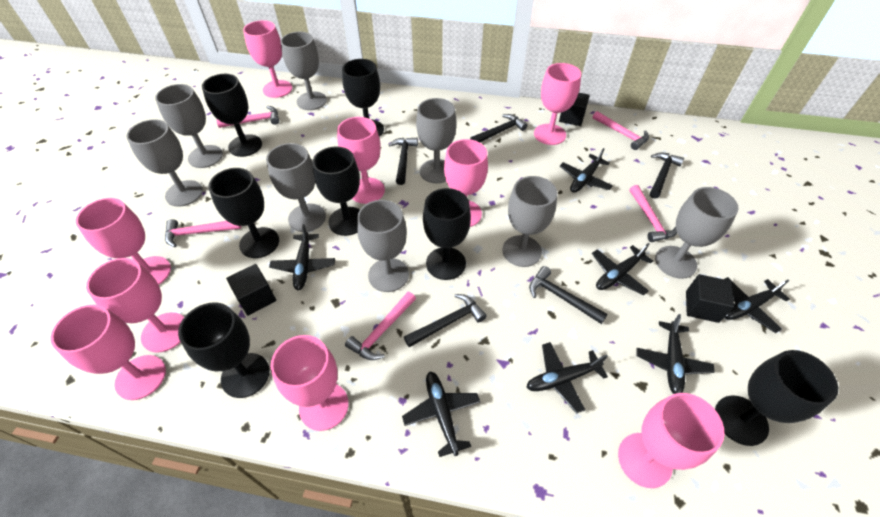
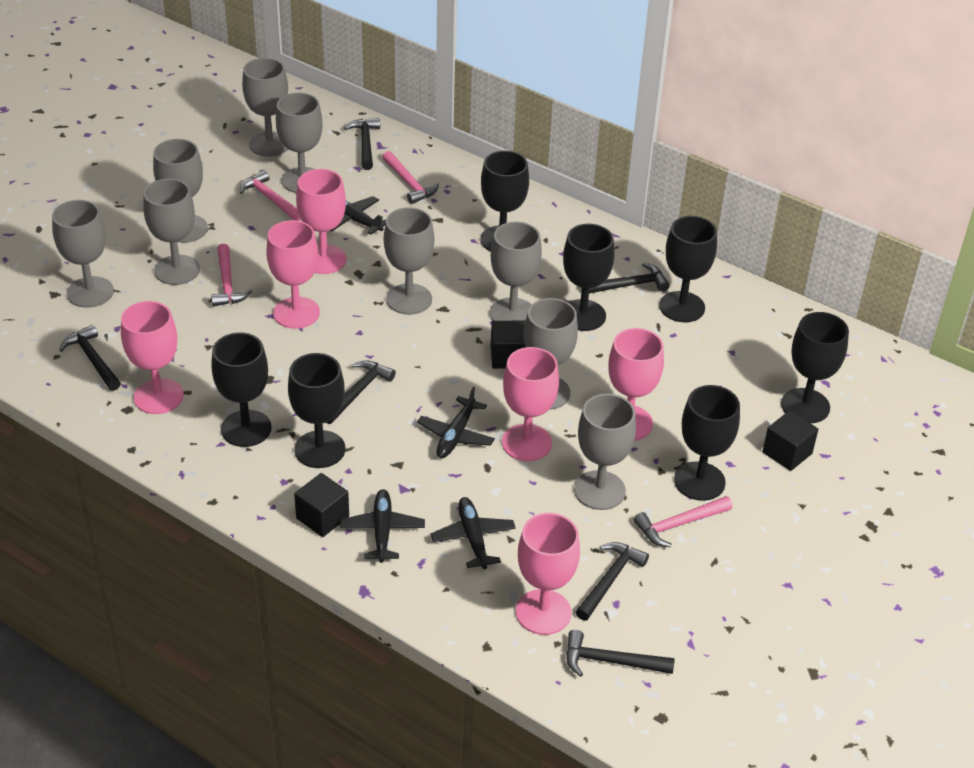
black hammer: 5 -> 6
black plane: 7 -> 4
grey goblet: 8 -> 9
pink goblet: 9 -> 6
pink hammer: 5 -> 4

